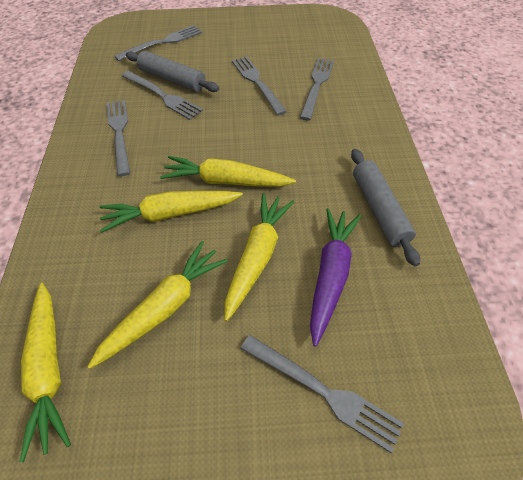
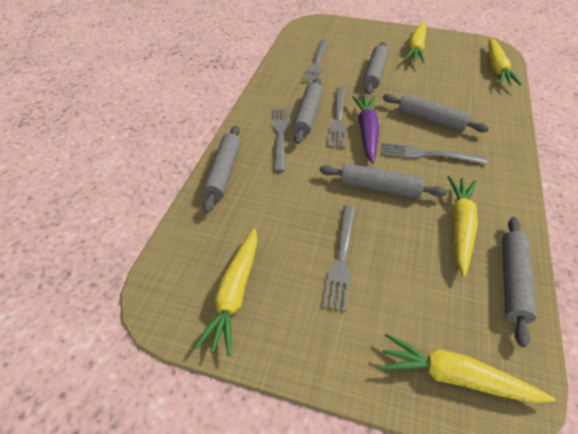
grey fork: 6 -> 5
grey rolling pin: 2 -> 6

